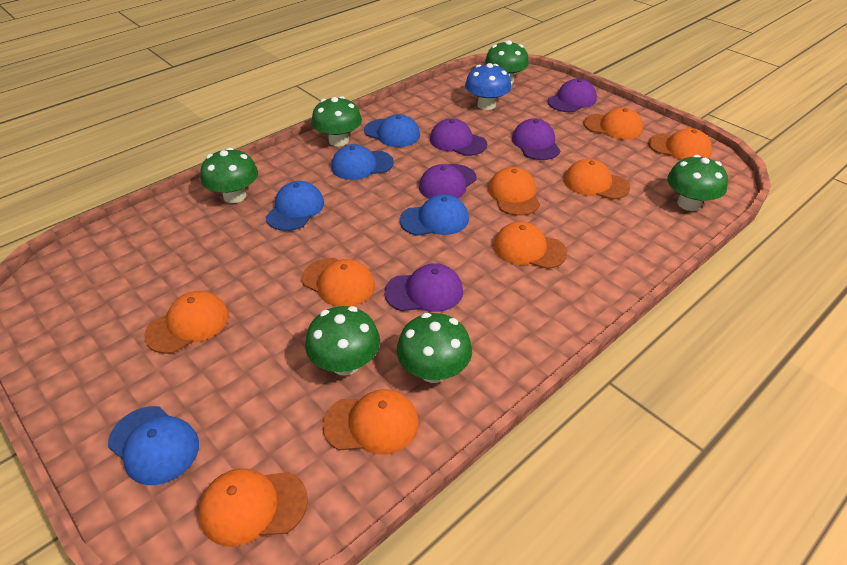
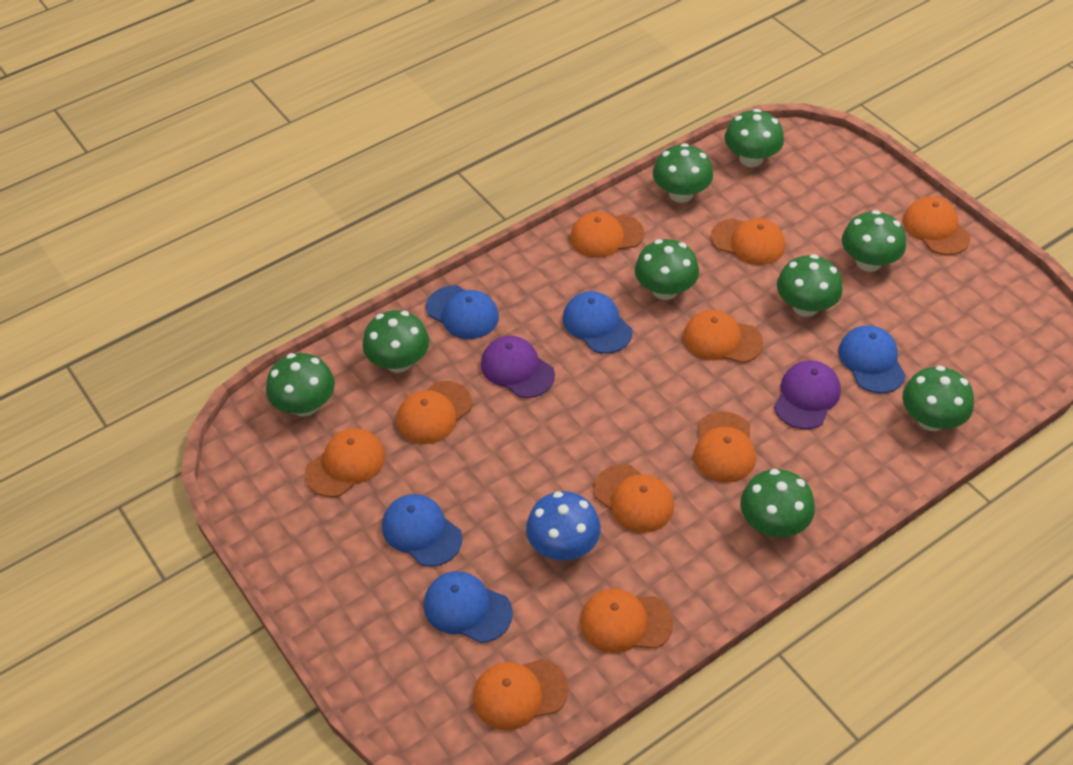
green mushroom: 6 -> 9
orange cap: 9 -> 10
purple cap: 5 -> 2

